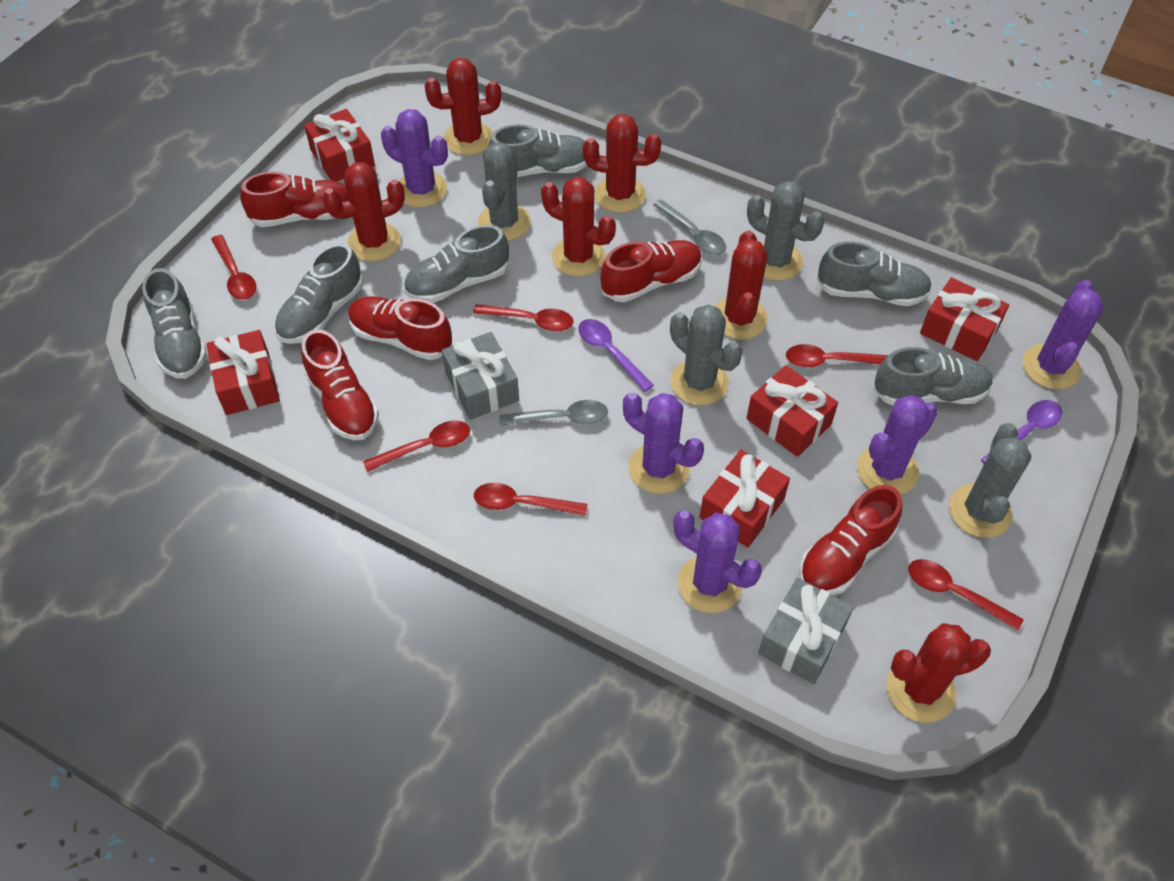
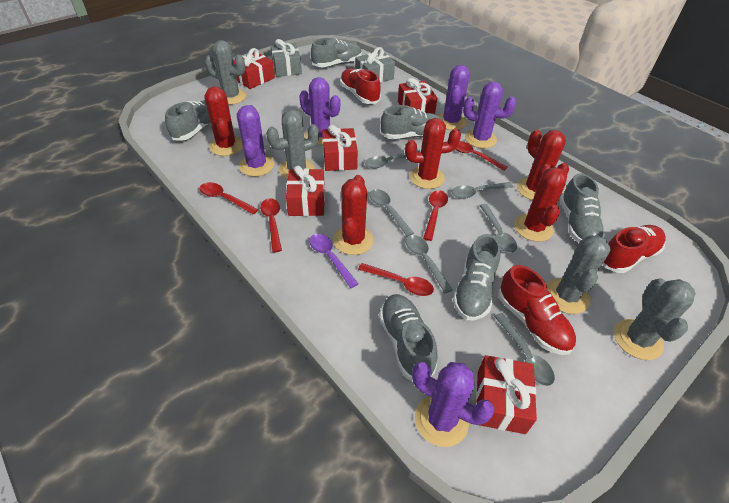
grey spoon: 2 -> 6
purple spoon: 2 -> 1
red cactus: 6 -> 5
red shoe: 5 -> 3
red spoon: 6 -> 5

